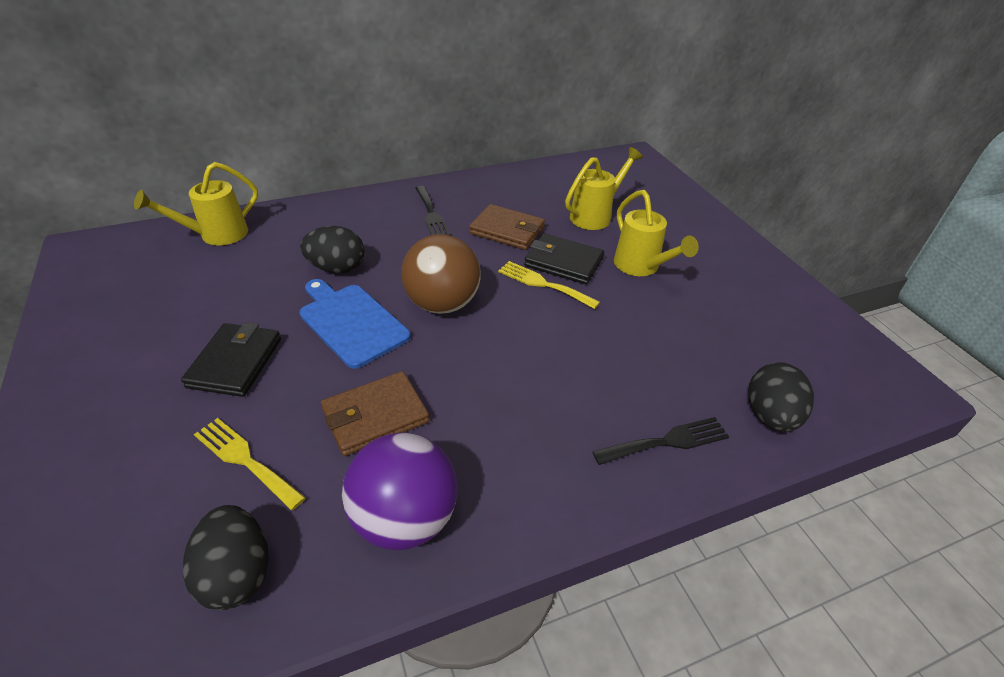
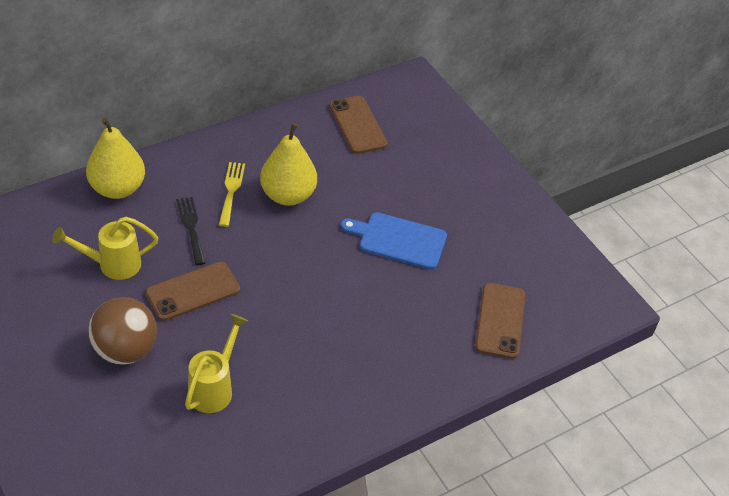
black egg: 3 -> 0
black fork: 2 -> 1
black wallet: 2 -> 0
brown phone: 0 -> 3
brown wallet: 2 -> 0
purple ball: 1 -> 0
yellow fork: 2 -> 1
yellow pear: 0 -> 2
yellow watering can: 3 -> 2

